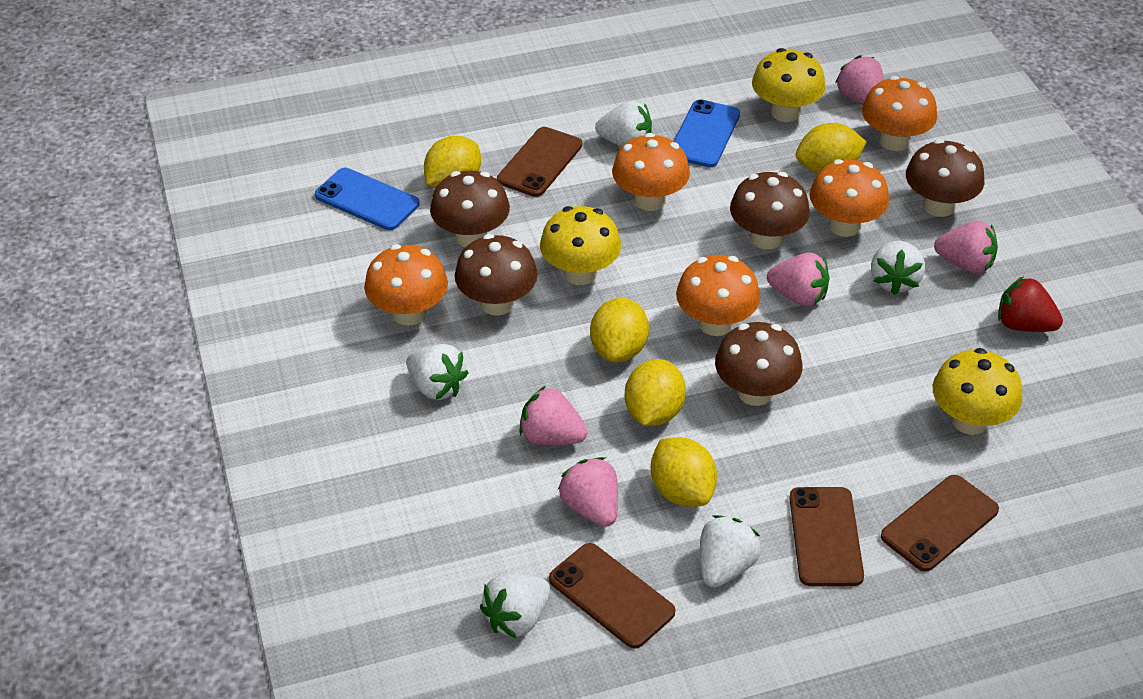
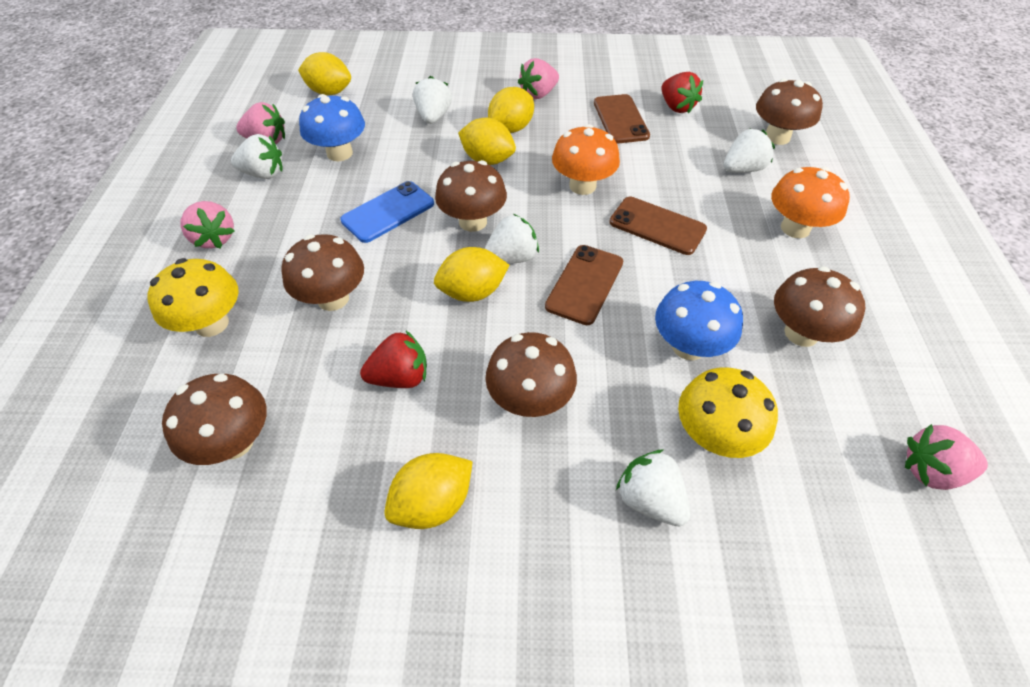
blue mushroom: 0 -> 2
blue phone: 2 -> 1
brown mushroom: 5 -> 6
brown phone: 4 -> 3
orange mushroom: 5 -> 2
pink strawberry: 5 -> 4
red strawberry: 1 -> 2
yellow mushroom: 3 -> 2

